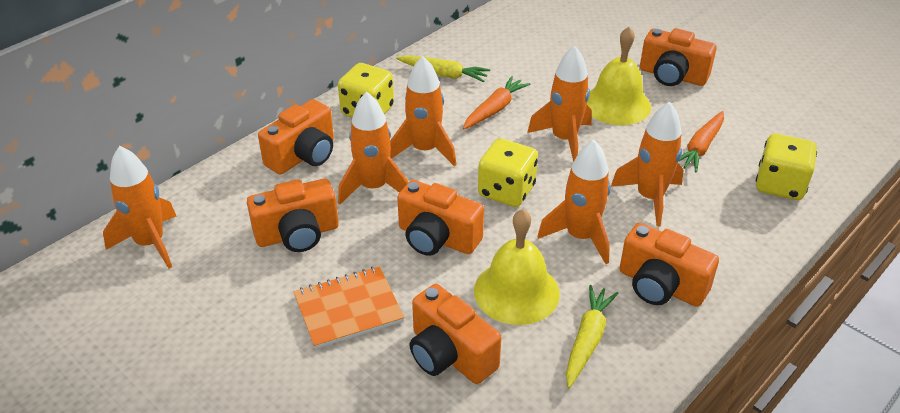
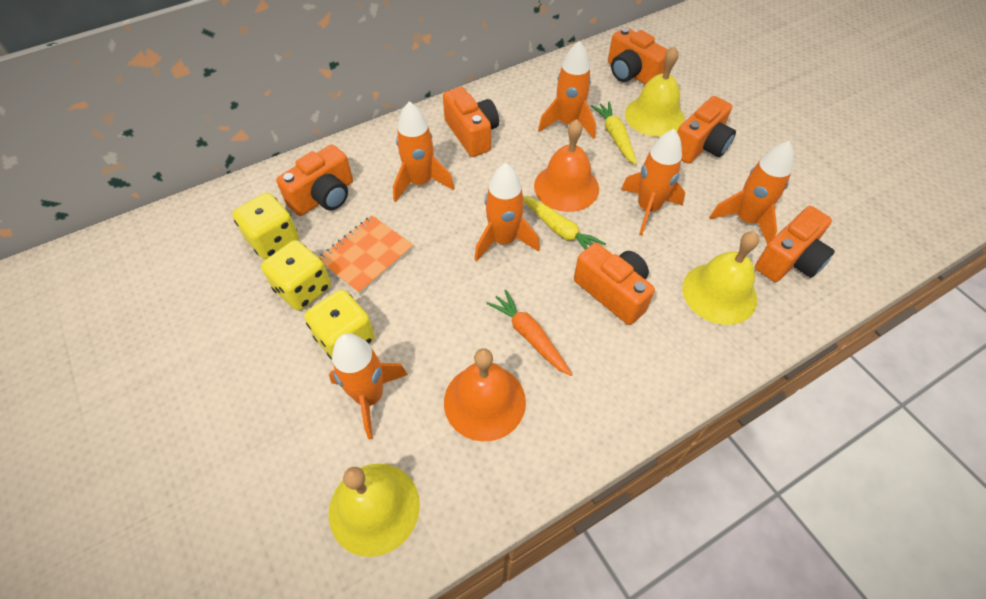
orange bell: 0 -> 2
orange carrot: 2 -> 1
yellow bell: 2 -> 3

